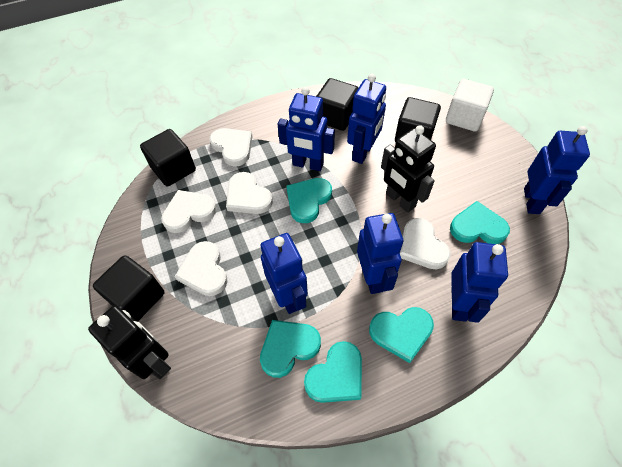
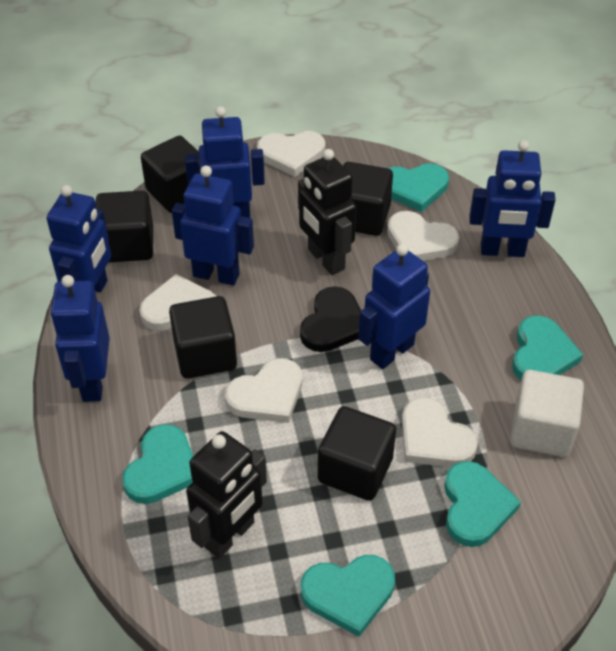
black cube: 4 -> 5
black heart: 0 -> 1

